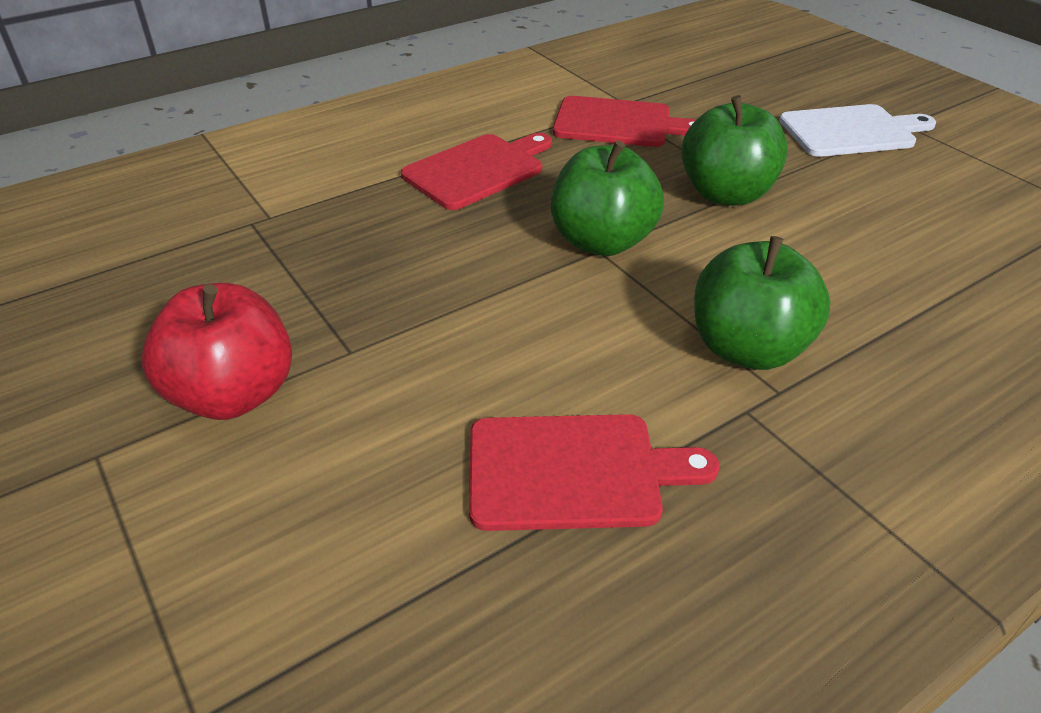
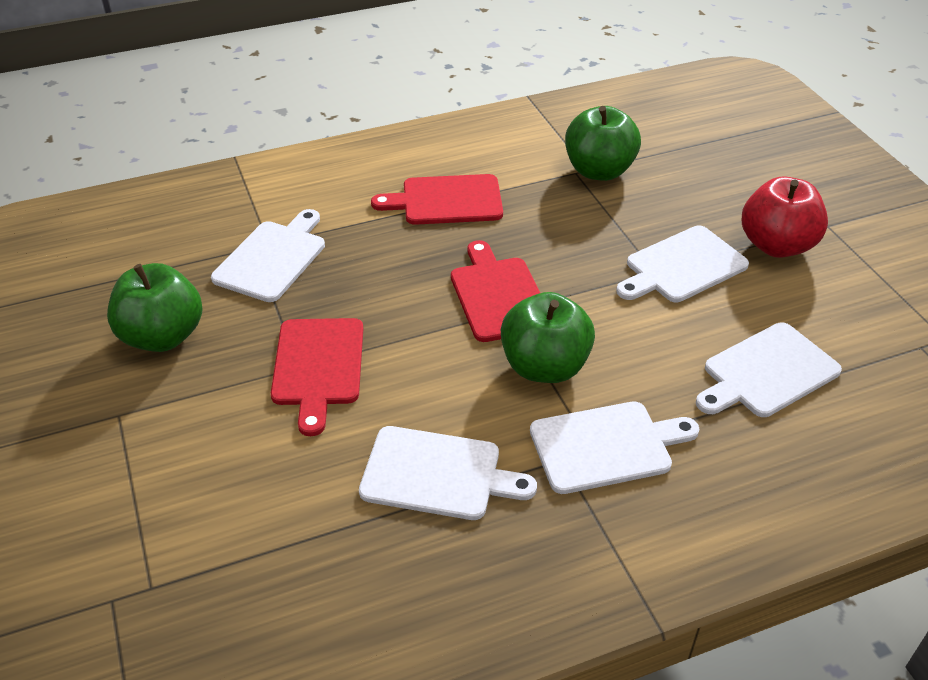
white cutting board: 1 -> 5

